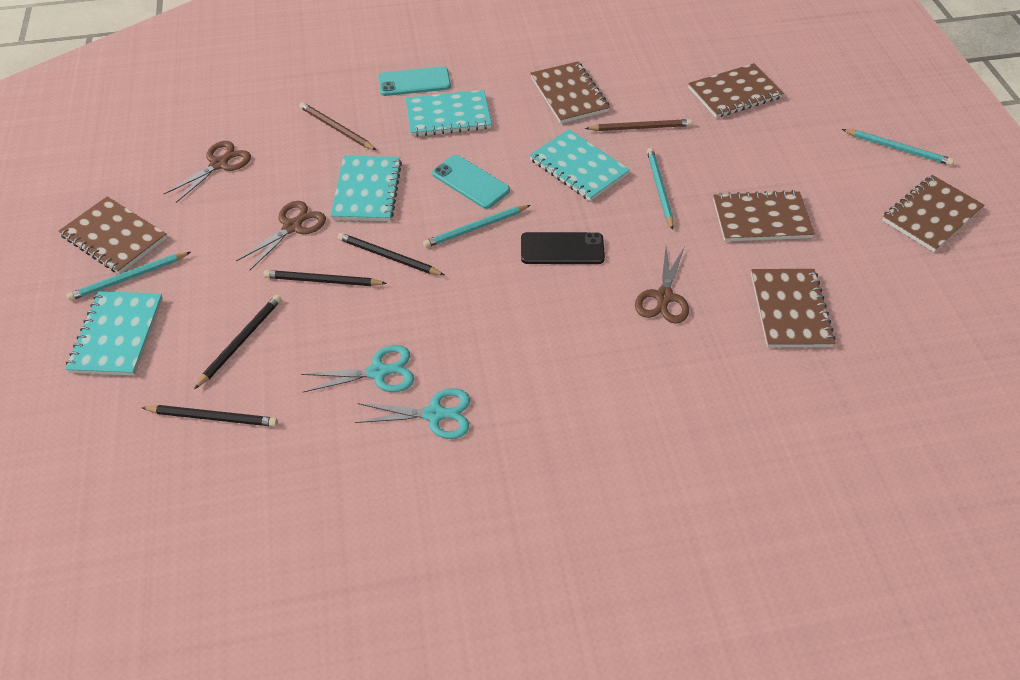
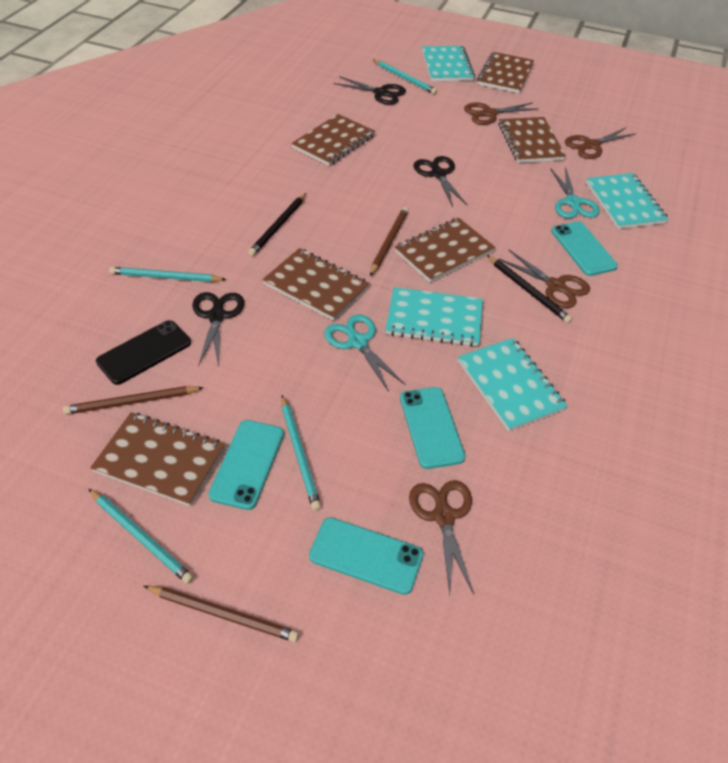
black pencil: 4 -> 2
black scissors: 0 -> 3
brown pencil: 2 -> 3
brown scissors: 3 -> 4
turquoise phone: 2 -> 4

